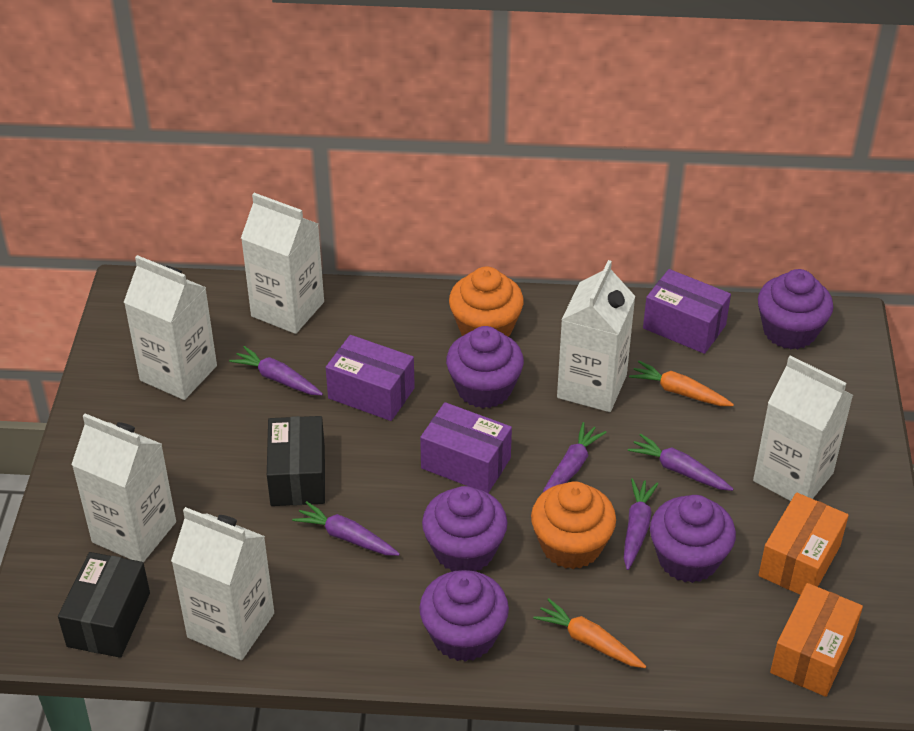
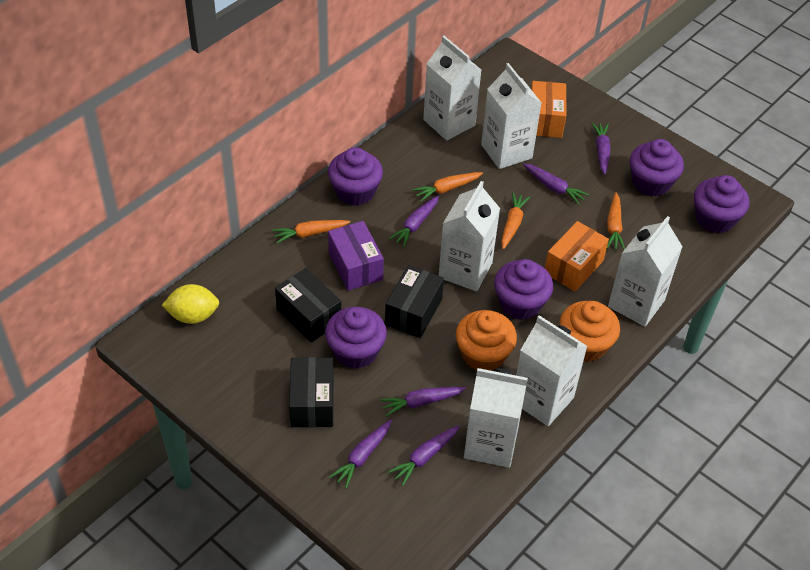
black box: 2 -> 3
orange carrot: 2 -> 4
purple box: 3 -> 1
purple carrot: 5 -> 6
yellow lemon: 0 -> 1

